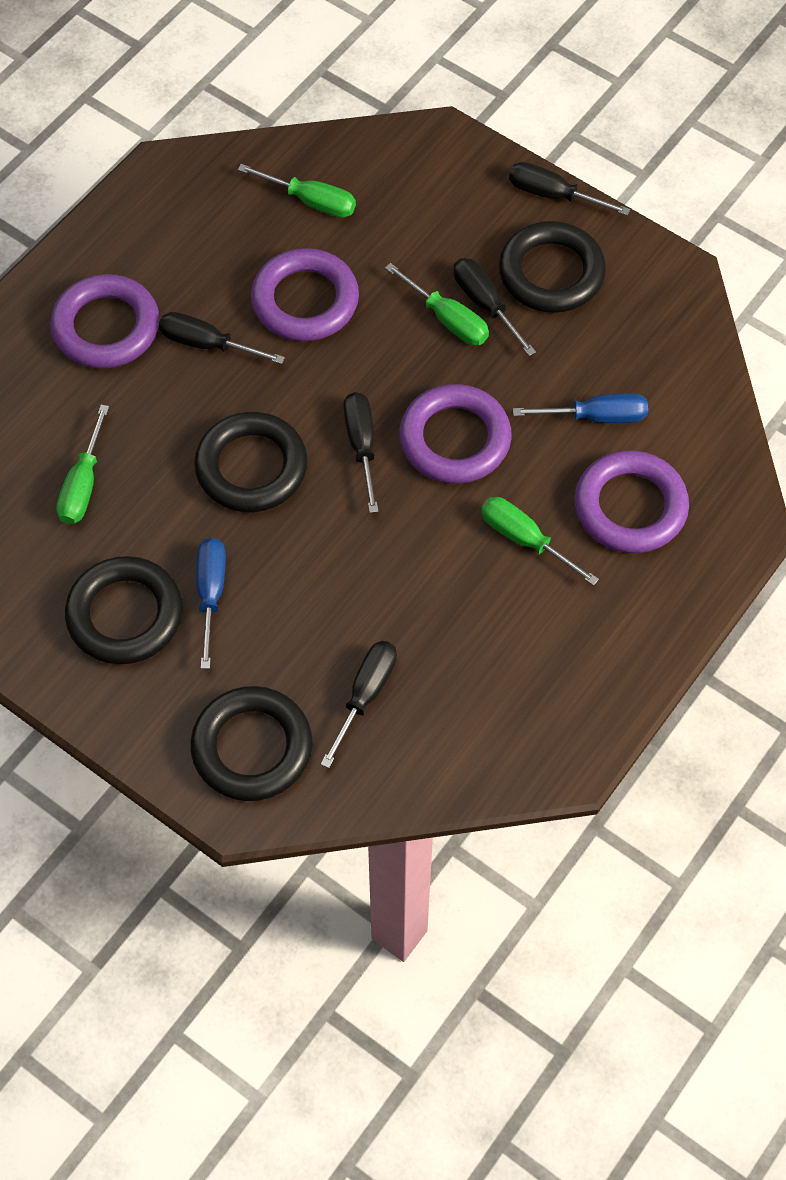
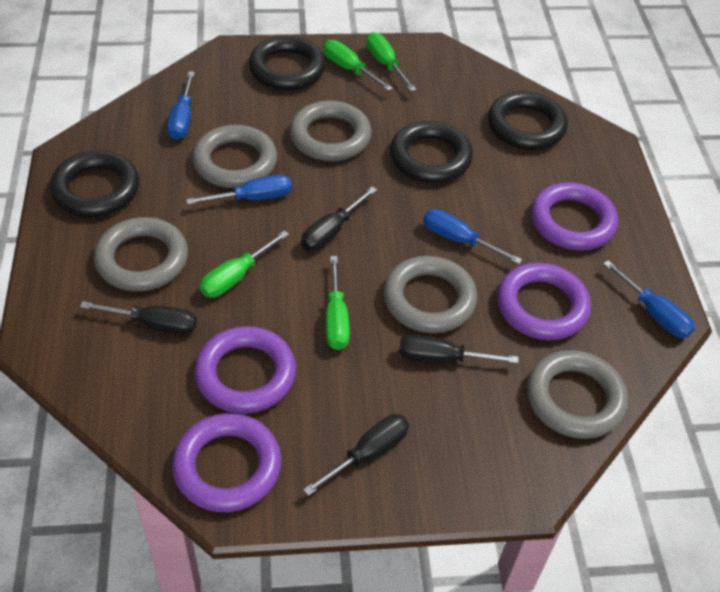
black screwdriver: 5 -> 4
blue screwdriver: 2 -> 4
grey ring: 0 -> 5

